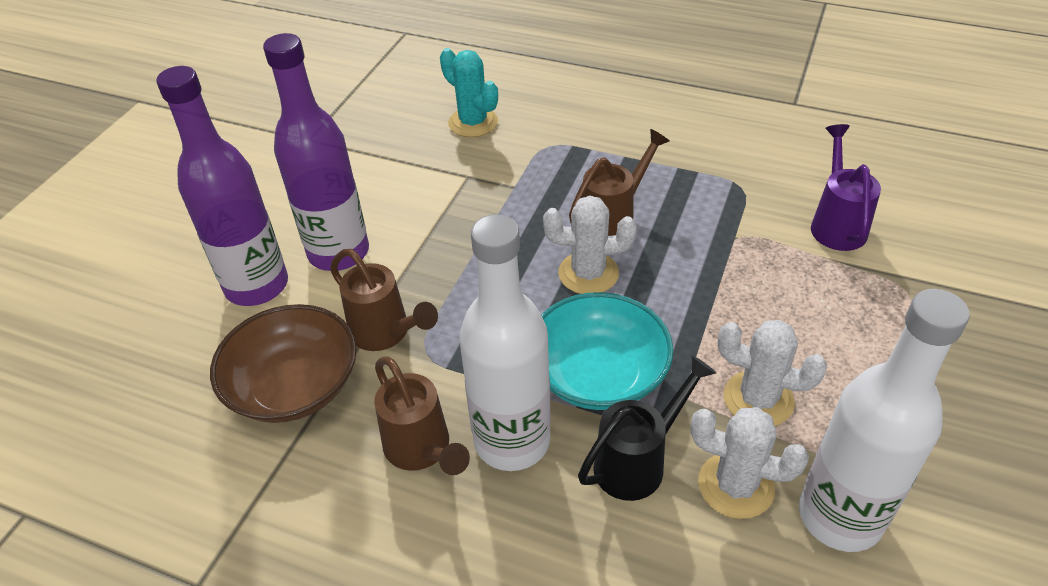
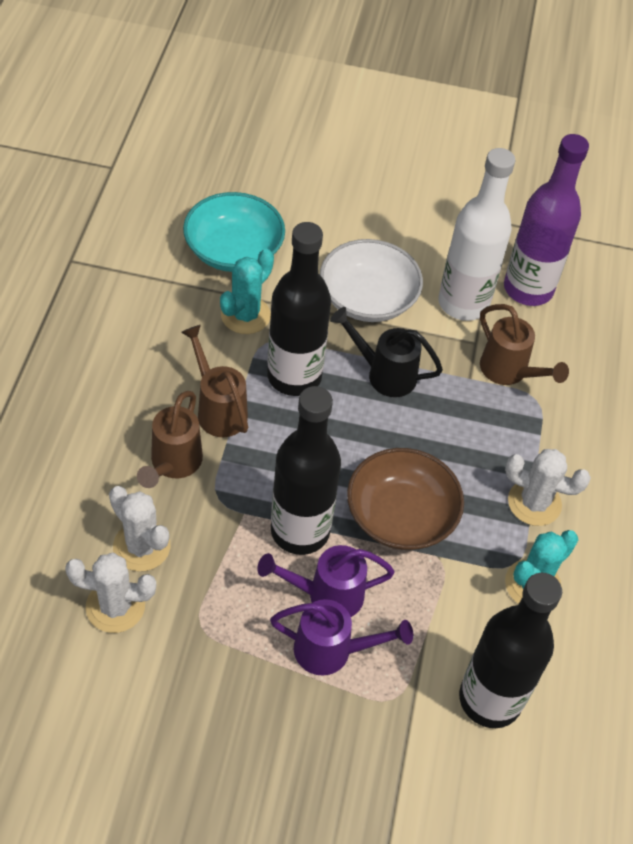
black bottle: 0 -> 3
purple bottle: 2 -> 1
purple watering can: 1 -> 2
turquoise cactus: 1 -> 2
white bottle: 2 -> 1
white bowl: 0 -> 1

